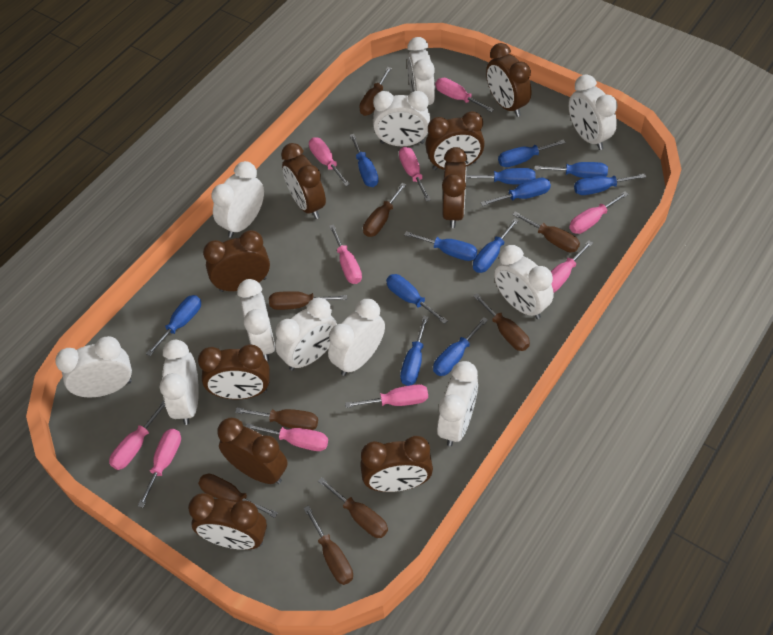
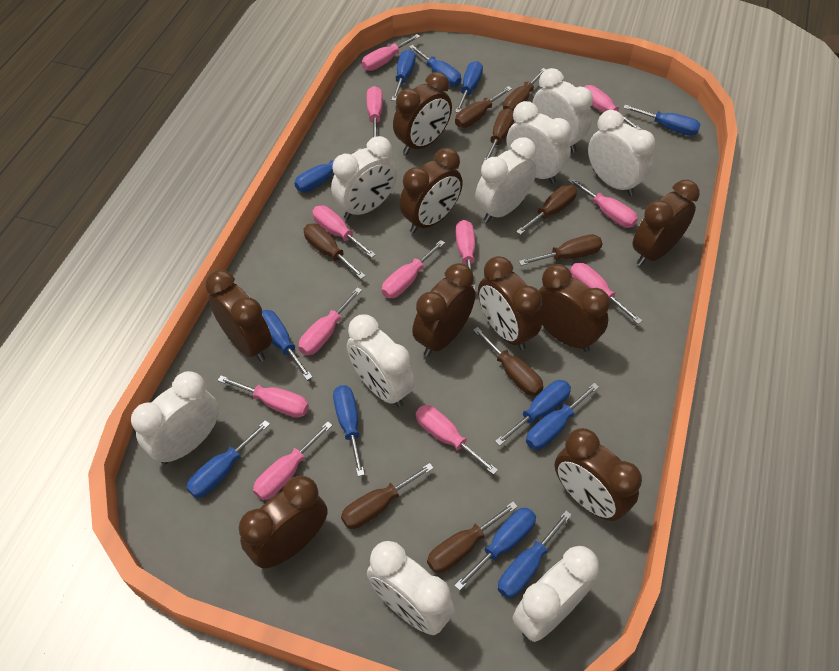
pink screwdriver: 10 -> 12
white clock: 11 -> 9

